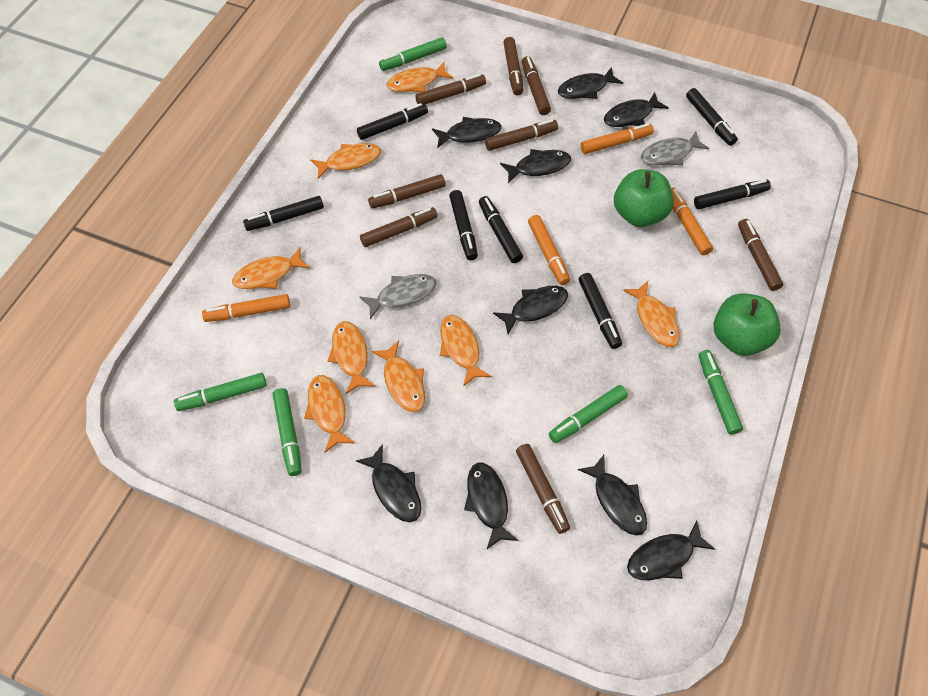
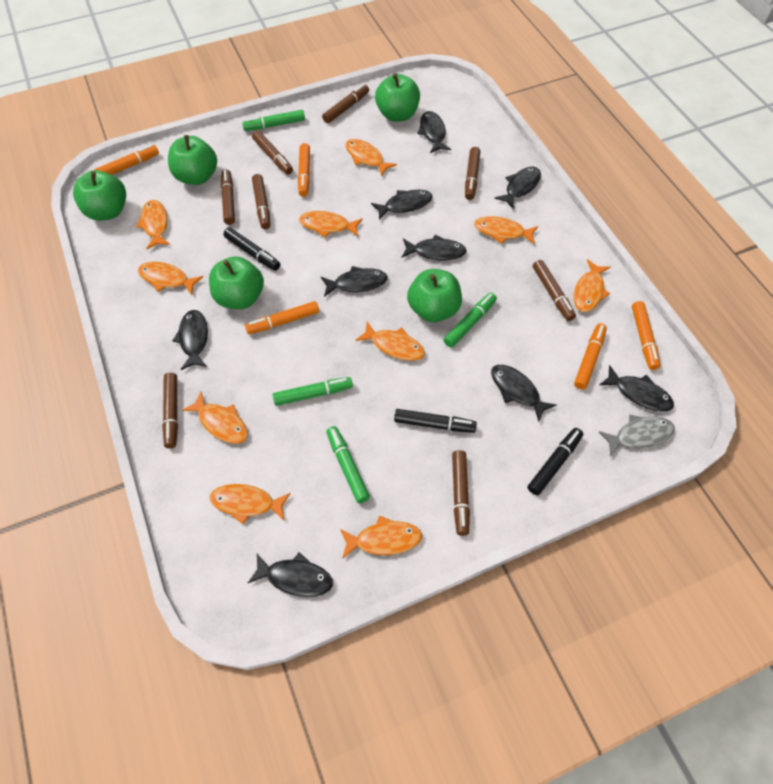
black marker: 7 -> 3
green apple: 2 -> 5
green marker: 5 -> 4
grey fish: 2 -> 1
orange fish: 8 -> 10
orange marker: 4 -> 5

